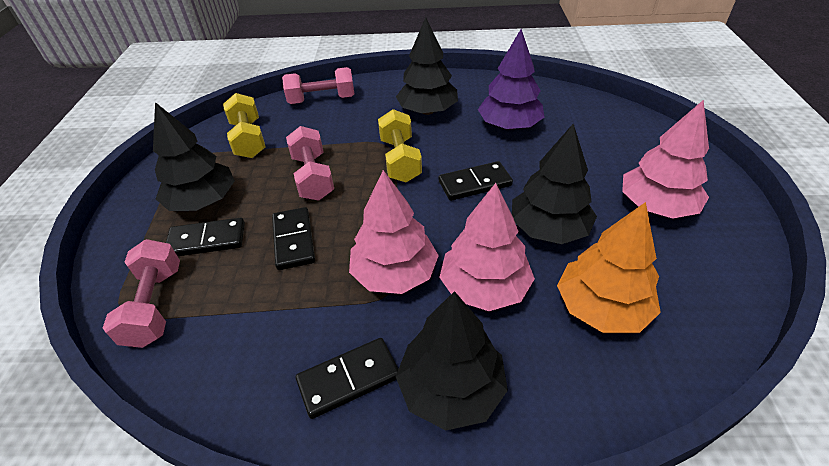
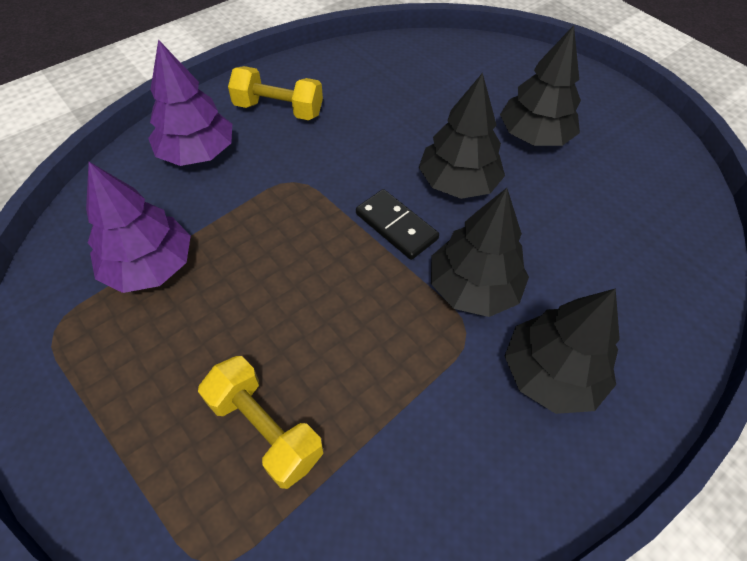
black domino: 4 -> 1
orange tree: 1 -> 0
pink dumbbell: 3 -> 0
pink tree: 3 -> 0
purple tree: 1 -> 2

